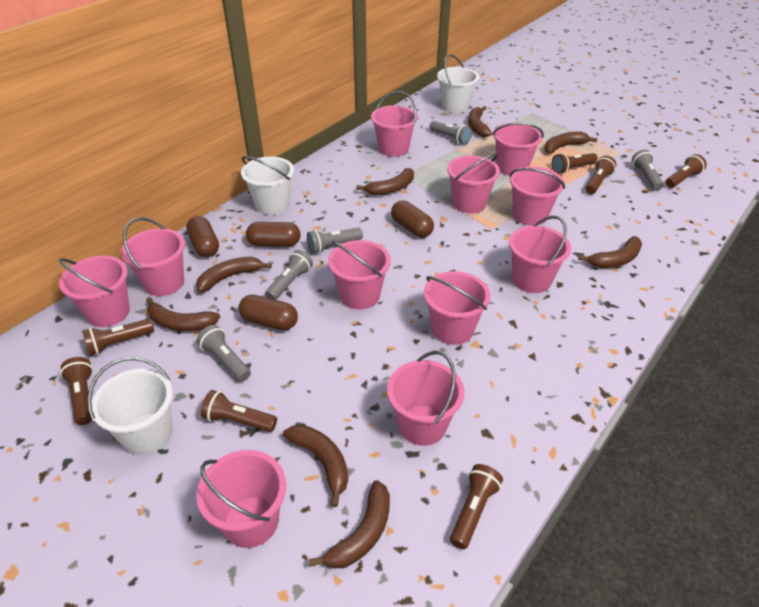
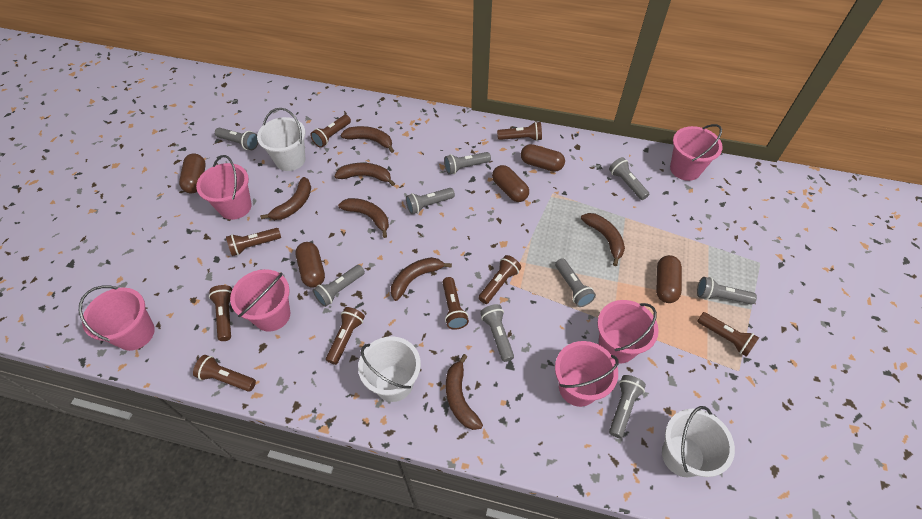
brown banana: 8 -> 7
brown capsule: 4 -> 5
brown flashlight: 7 -> 9
grey flashlight: 5 -> 9
pink bucket: 11 -> 6

